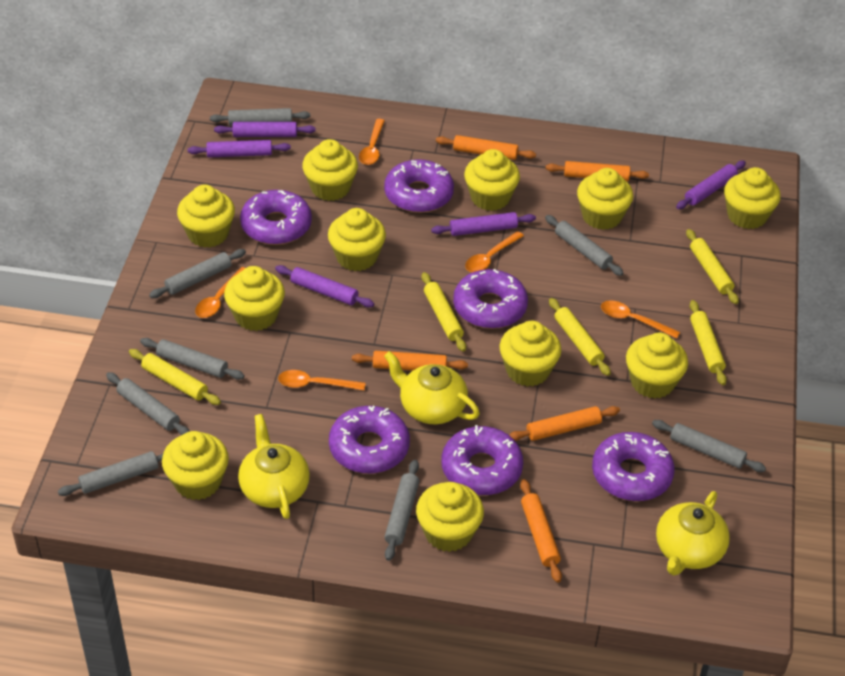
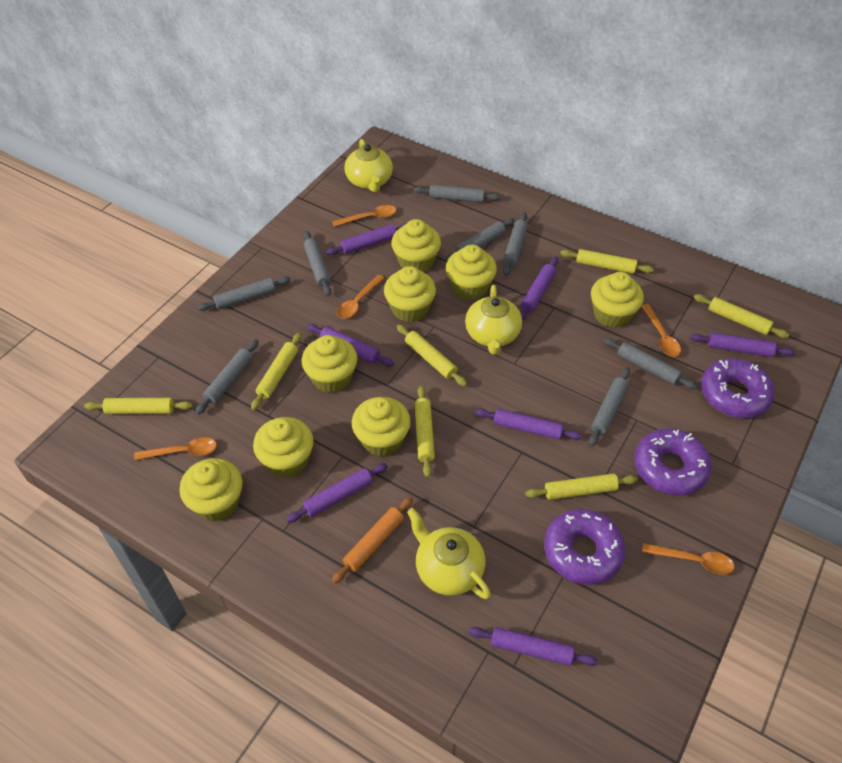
orange rolling pin: 5 -> 1
purple donut: 6 -> 3
purple rolling pin: 5 -> 7
yellow cupcake: 11 -> 8
yellow rolling pin: 5 -> 7

